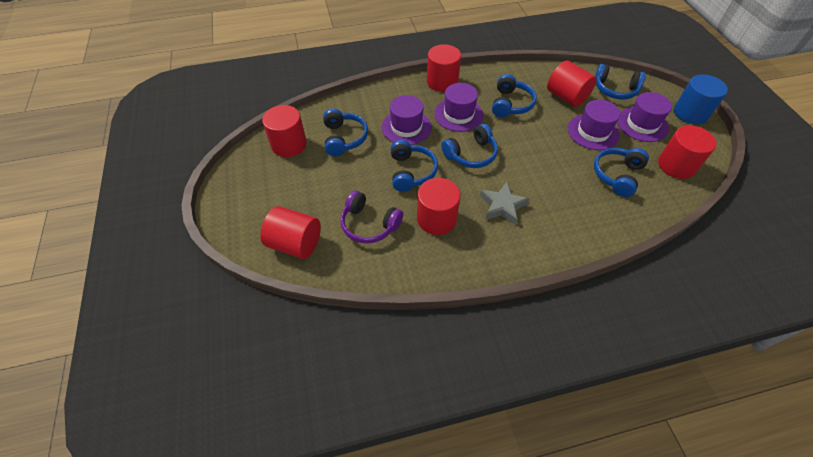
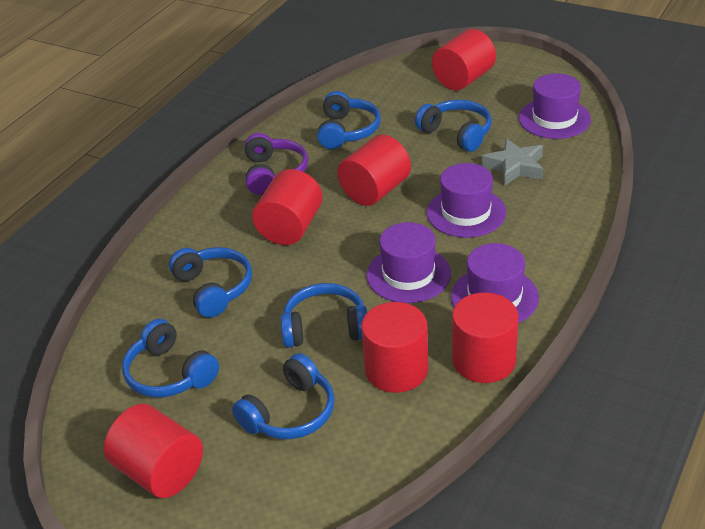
blue cylinder: 1 -> 0

